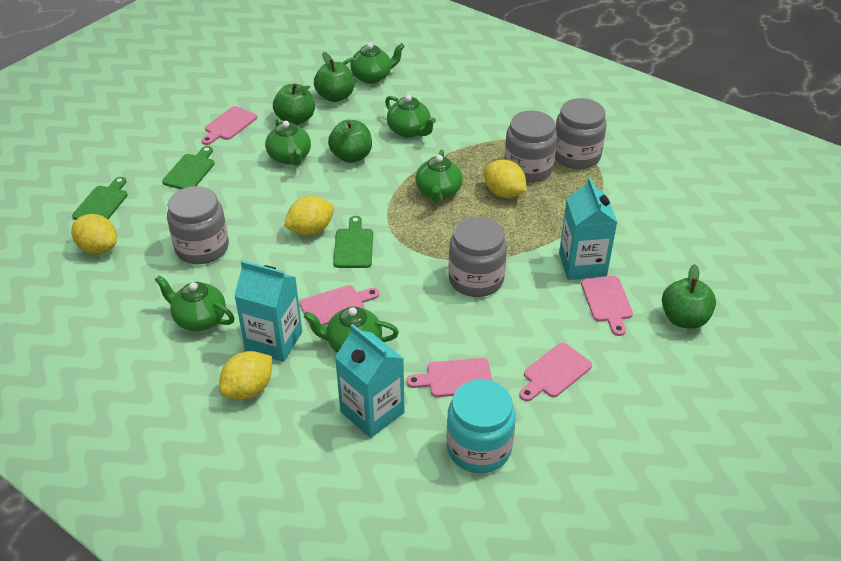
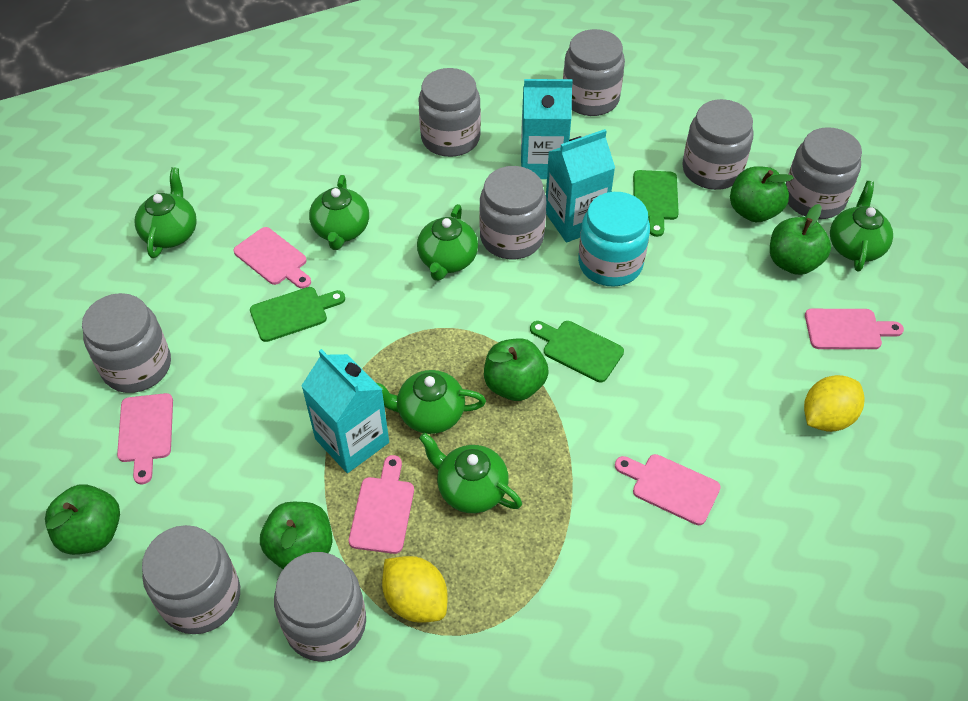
green apple: 4 -> 5
grey jar: 4 -> 8
yellow lemon: 4 -> 2

